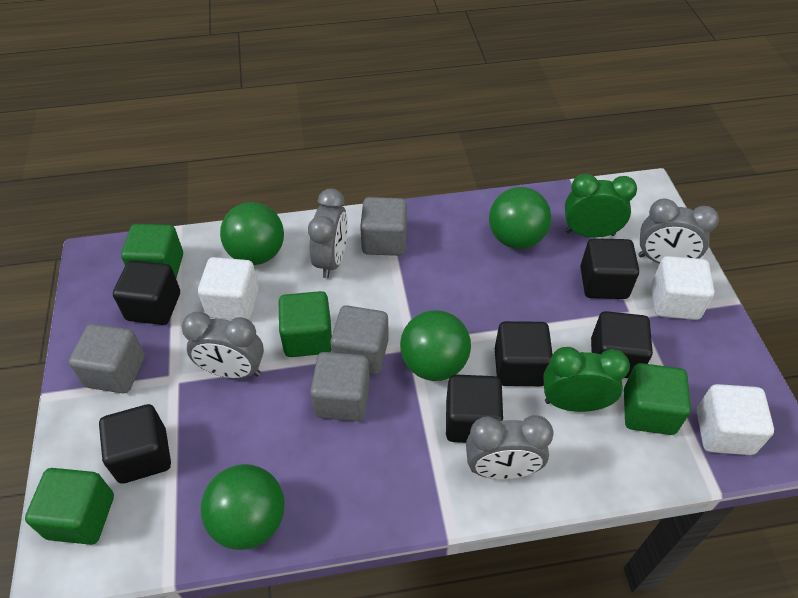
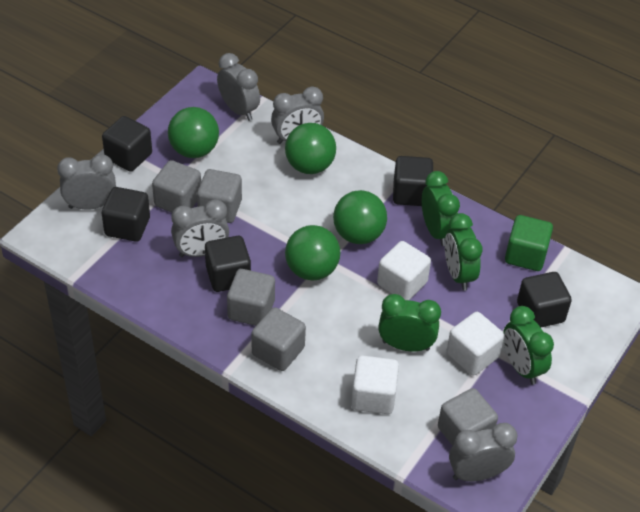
black cube: 6 -> 5
green clock: 2 -> 4
green cube: 4 -> 1
grey clock: 4 -> 5
grey cube: 4 -> 5

